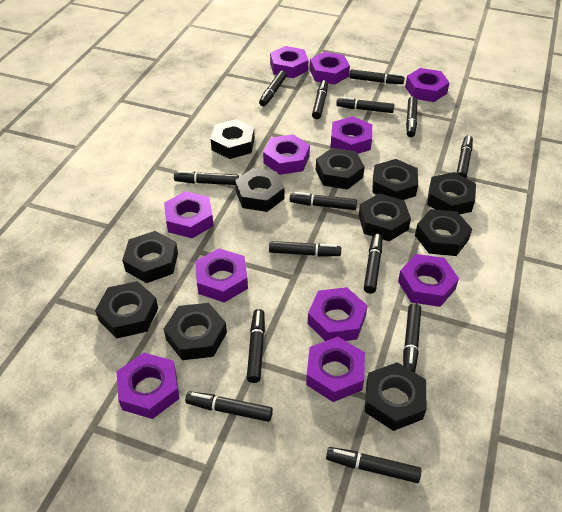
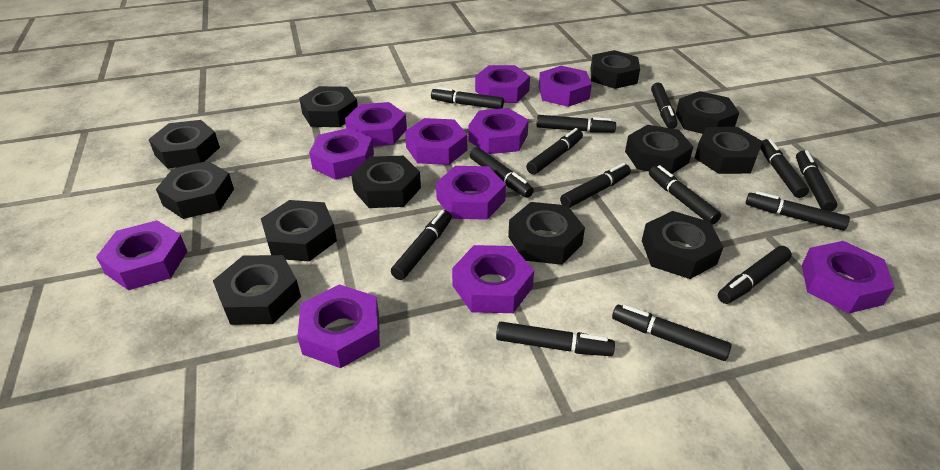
black nut: 11 -> 12

